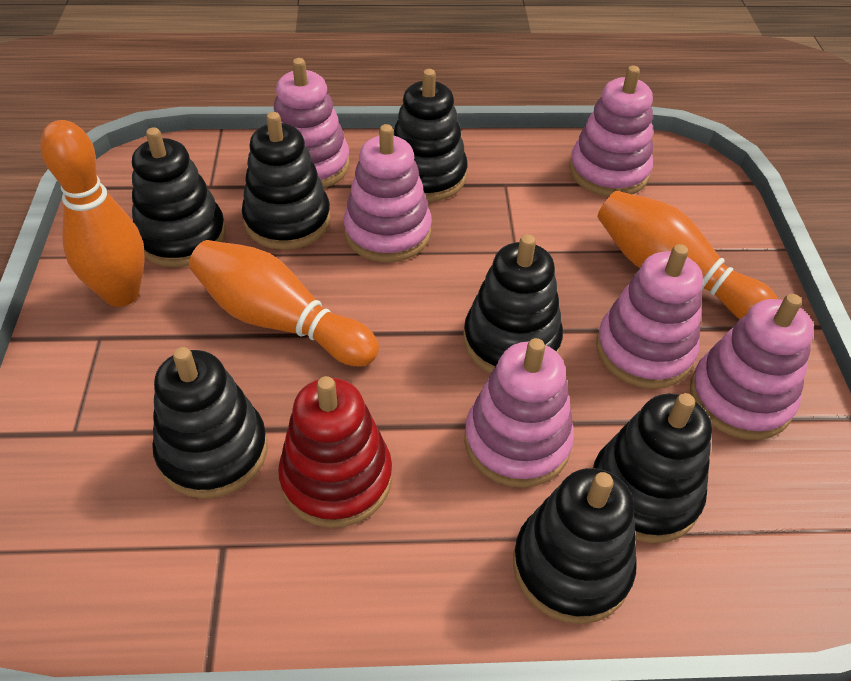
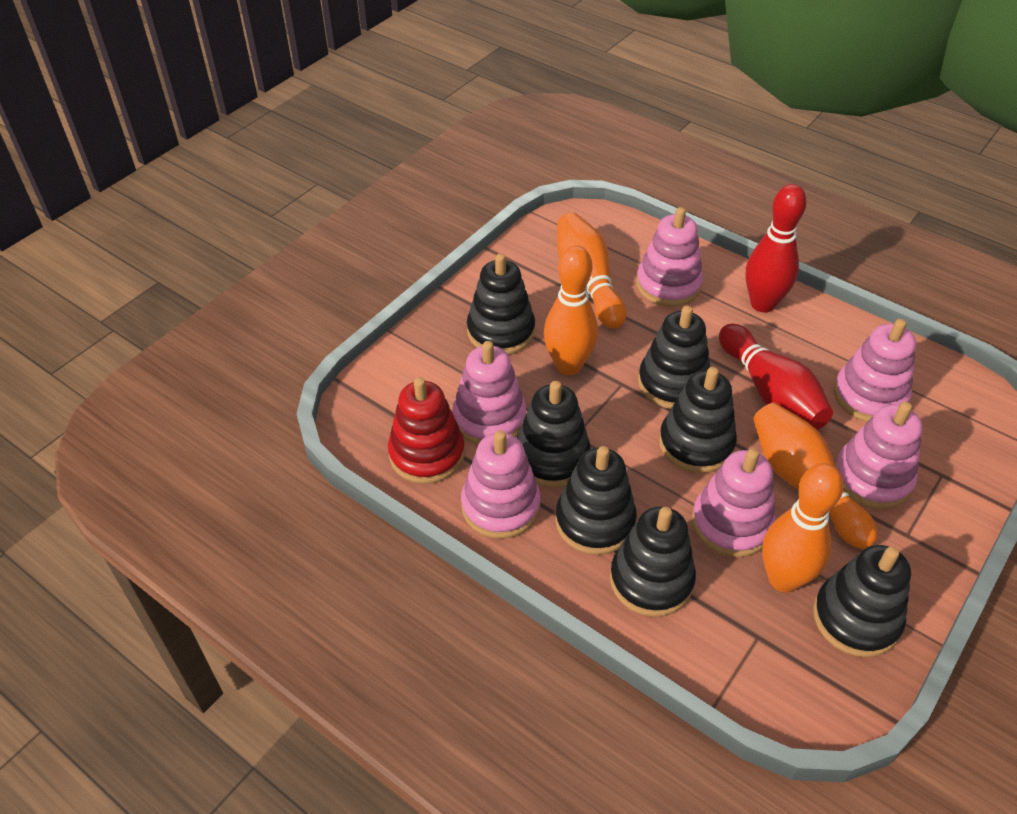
orange bowling pin: 3 -> 4
red bowling pin: 0 -> 2

